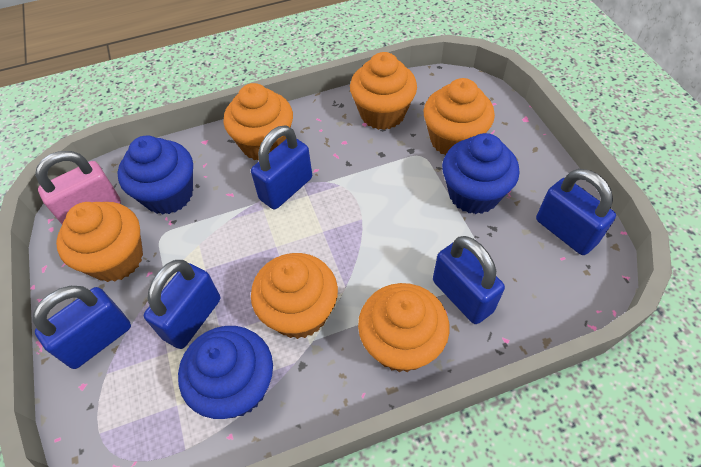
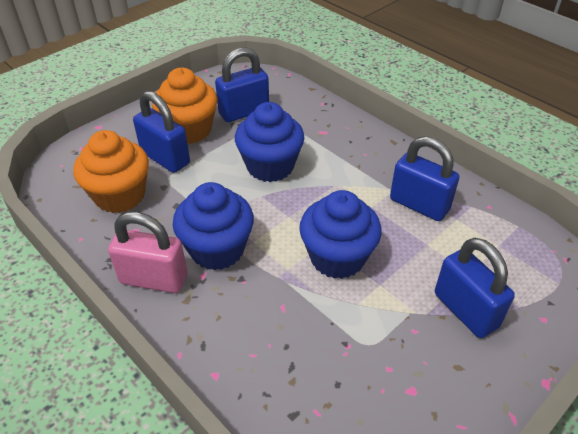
blue padlock: 5 -> 4
orange cupcake: 6 -> 2

